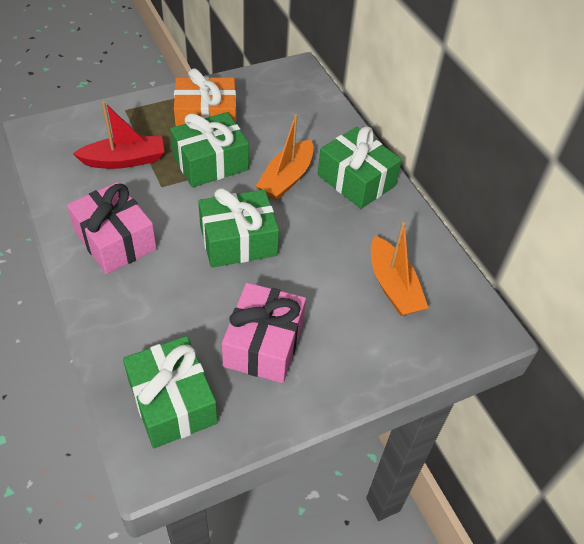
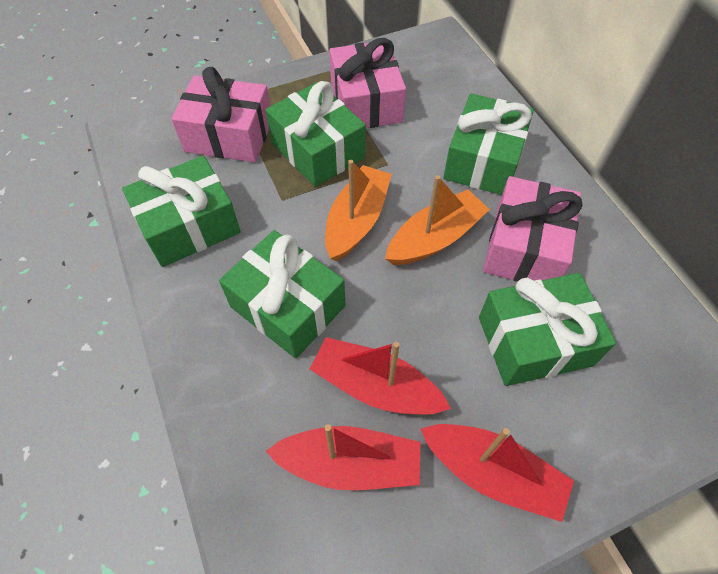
green gift: 4 -> 5
orange gift: 1 -> 0
pink gift: 2 -> 3
red boat: 1 -> 3

